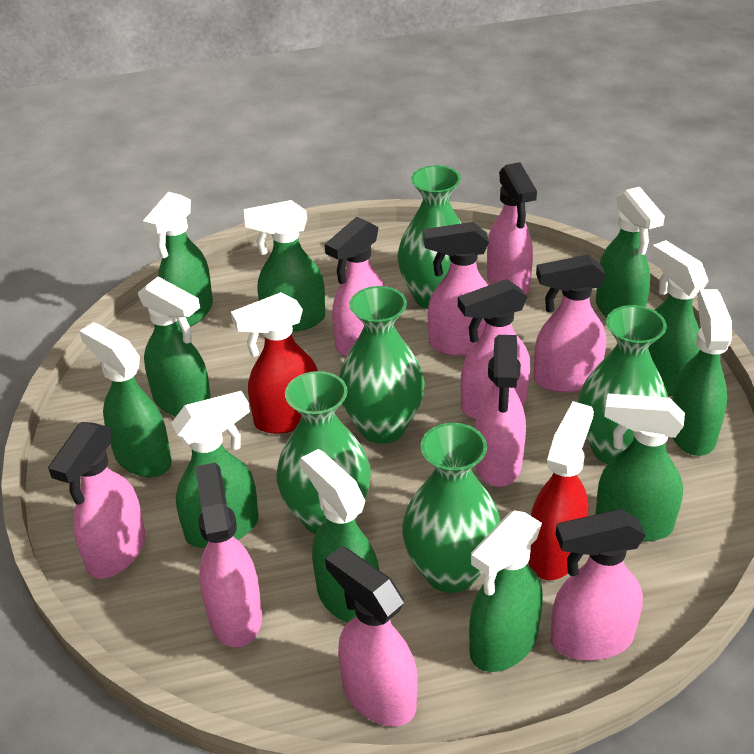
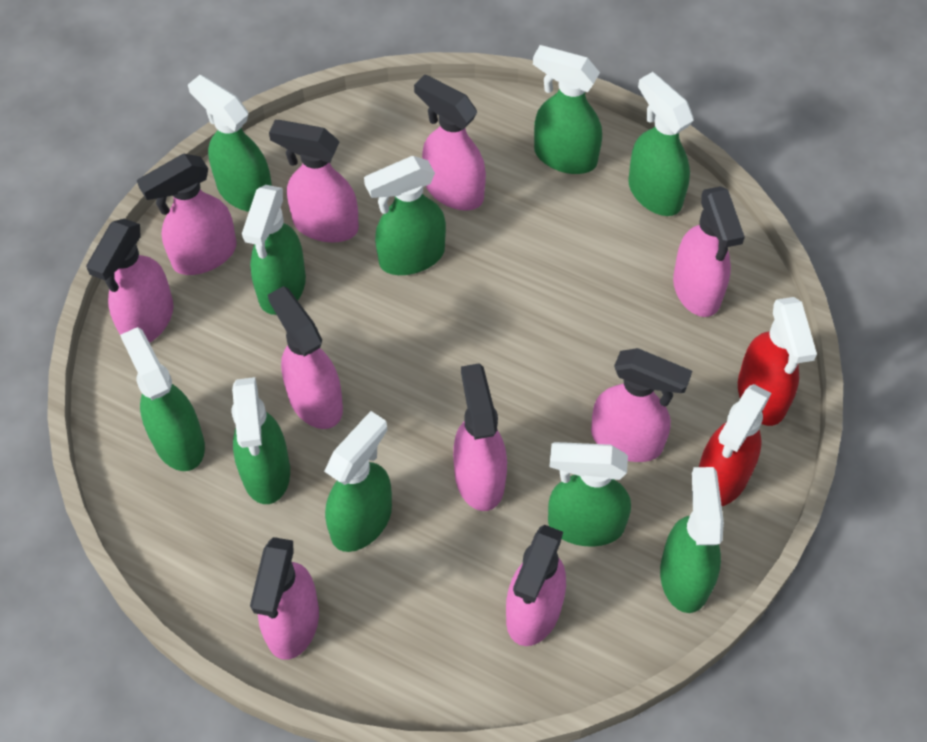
green spray bottle: 11 -> 10
green vase: 5 -> 0

